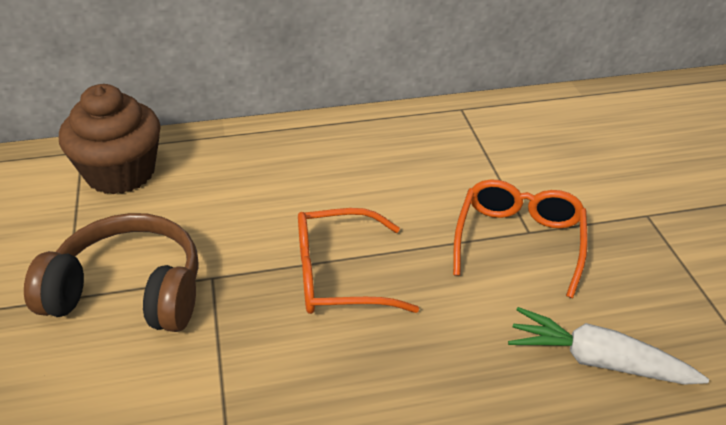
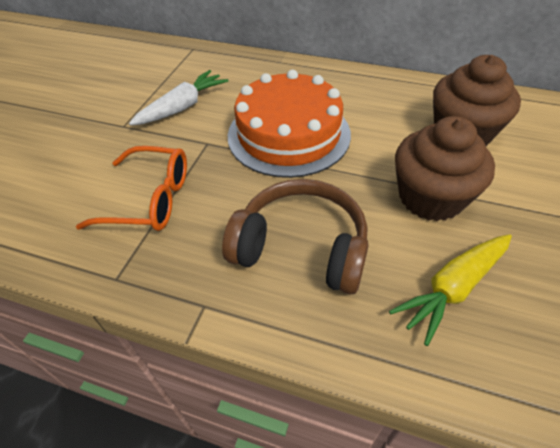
brown cupcake: 1 -> 2
orange cake: 0 -> 1
orange glasses: 2 -> 1
yellow carrot: 0 -> 1

